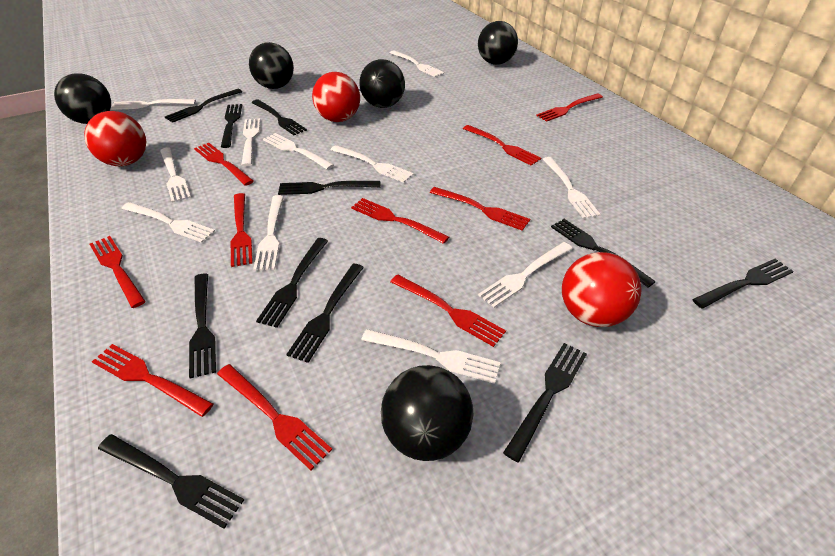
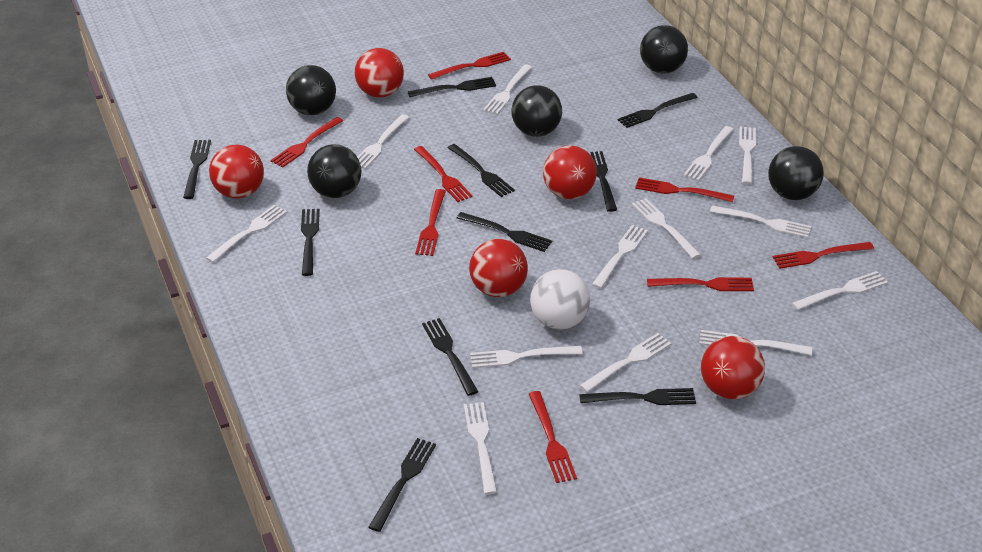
black fork: 11 -> 10
red ball: 3 -> 5
red fork: 10 -> 8
white ball: 0 -> 1
white fork: 11 -> 13

